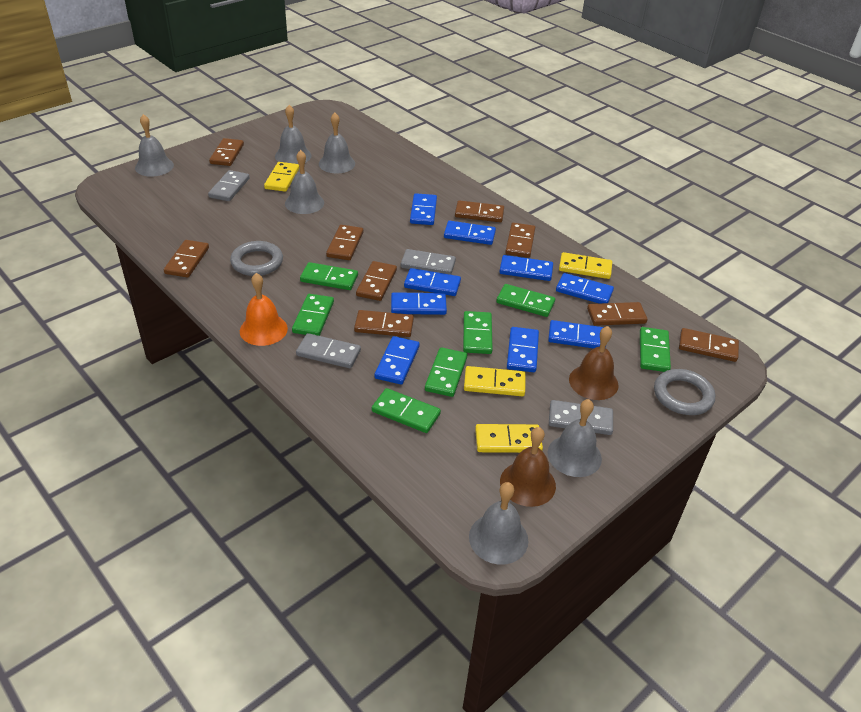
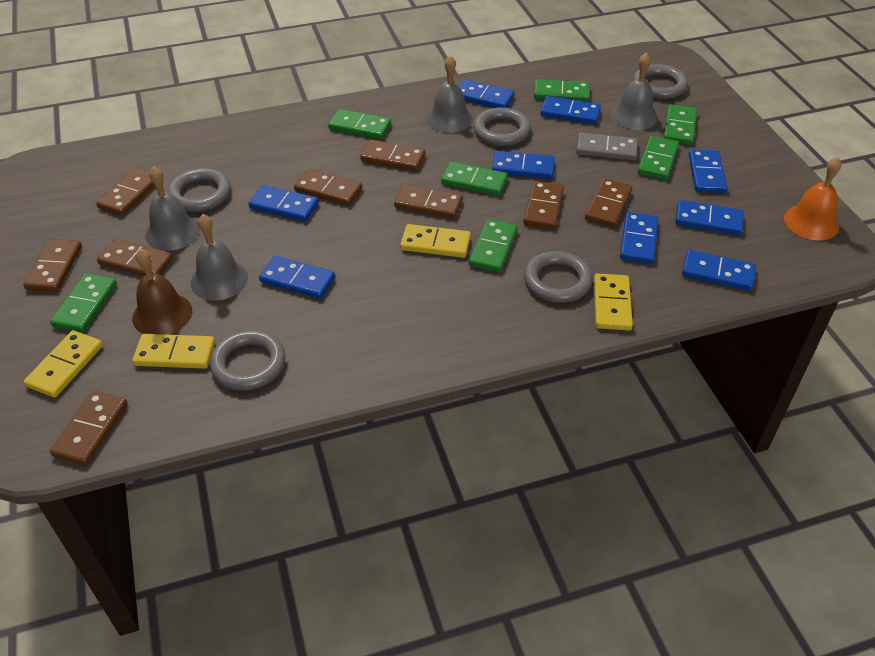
brown bell: 2 -> 1
grey bell: 6 -> 4
grey domino: 4 -> 1
grey ring: 2 -> 5

